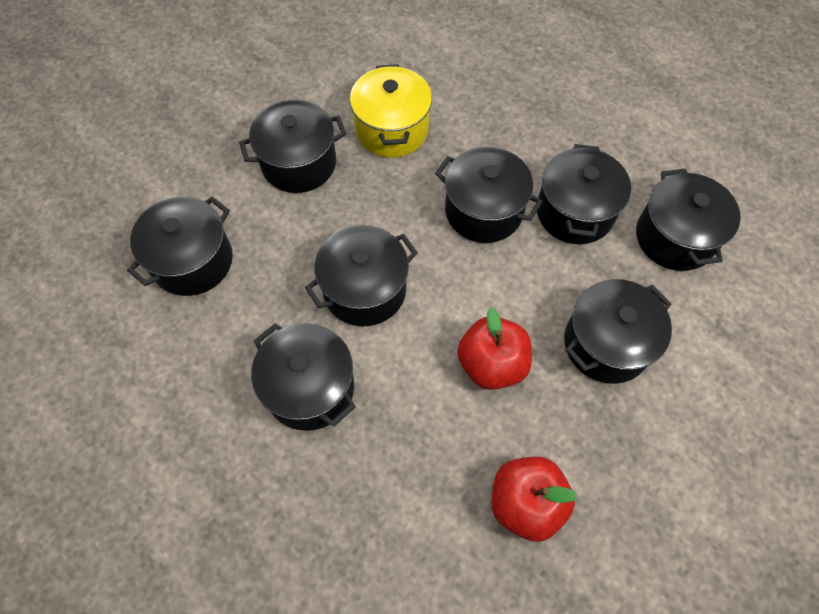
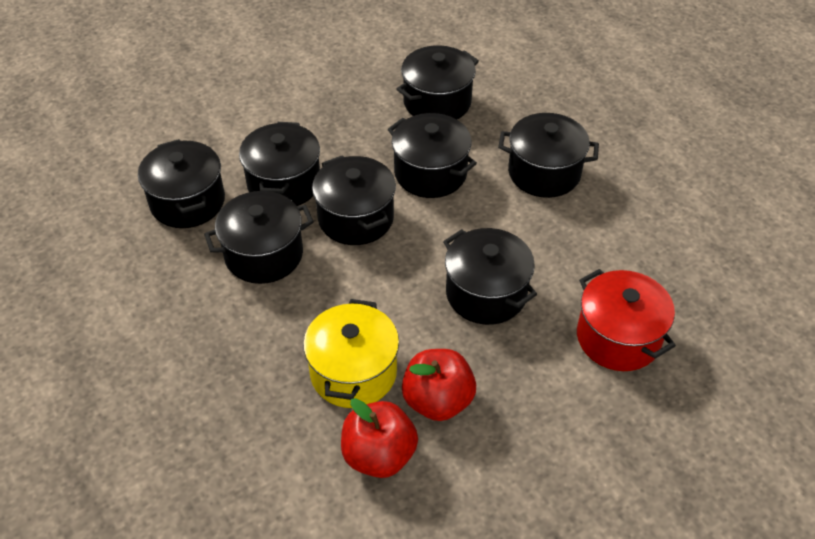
red pot: 0 -> 1

